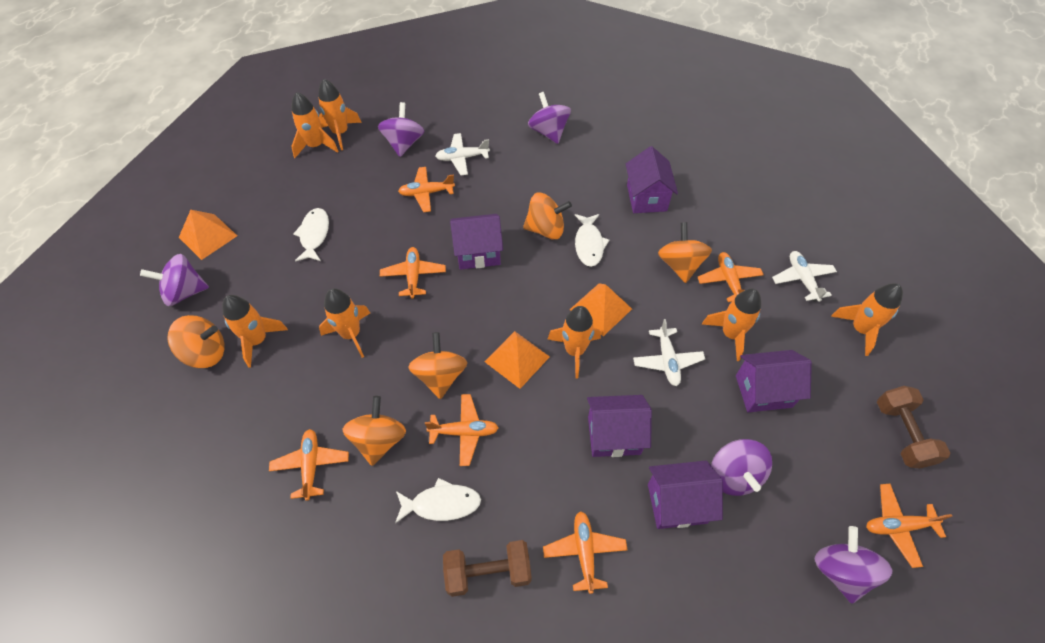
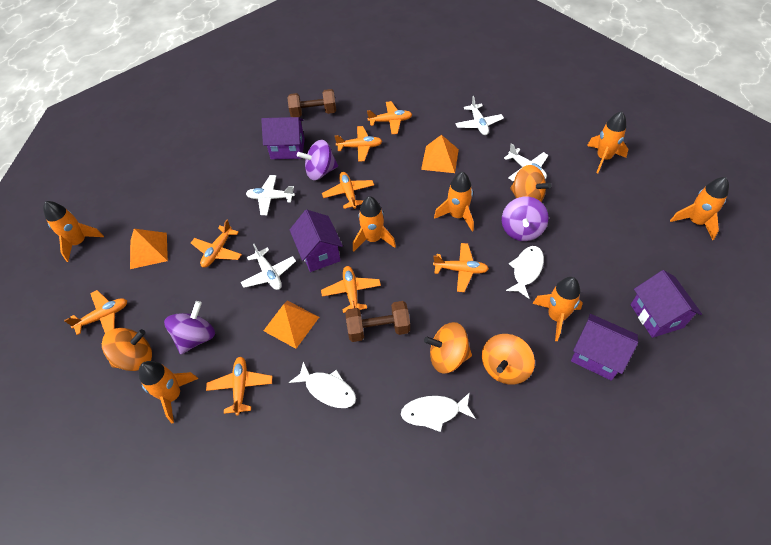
orange plane: 7 -> 8
orange spinning top: 5 -> 4
purple house: 5 -> 4
purple spinning top: 5 -> 3
white plane: 3 -> 4

